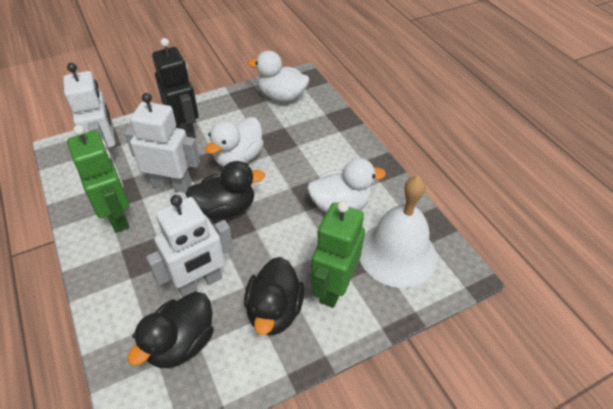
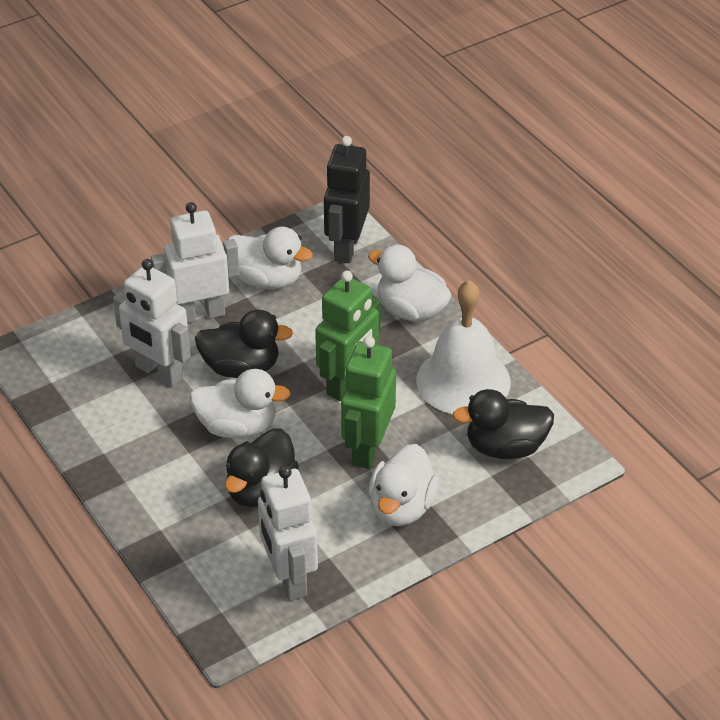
white duck: 3 -> 4

